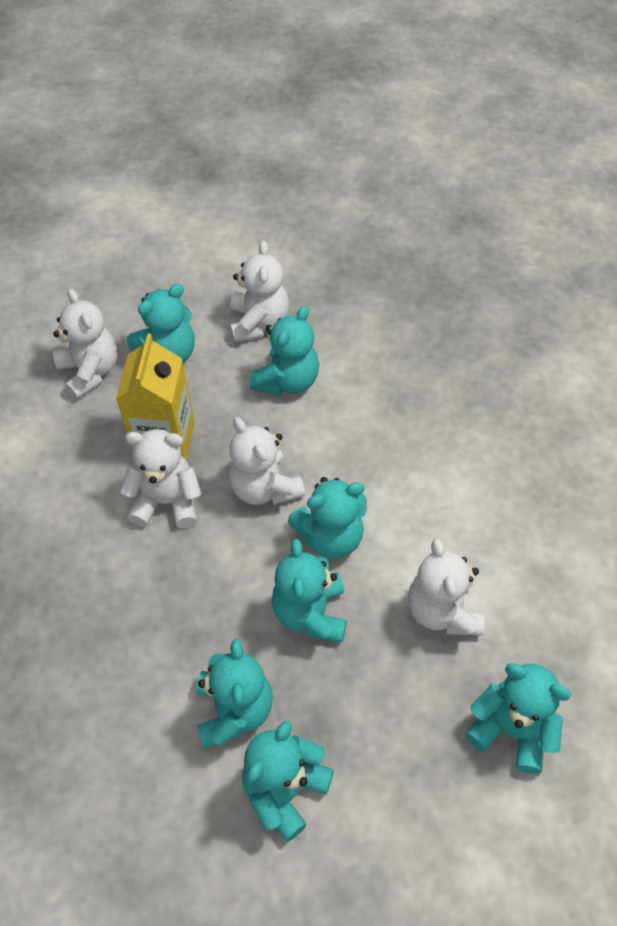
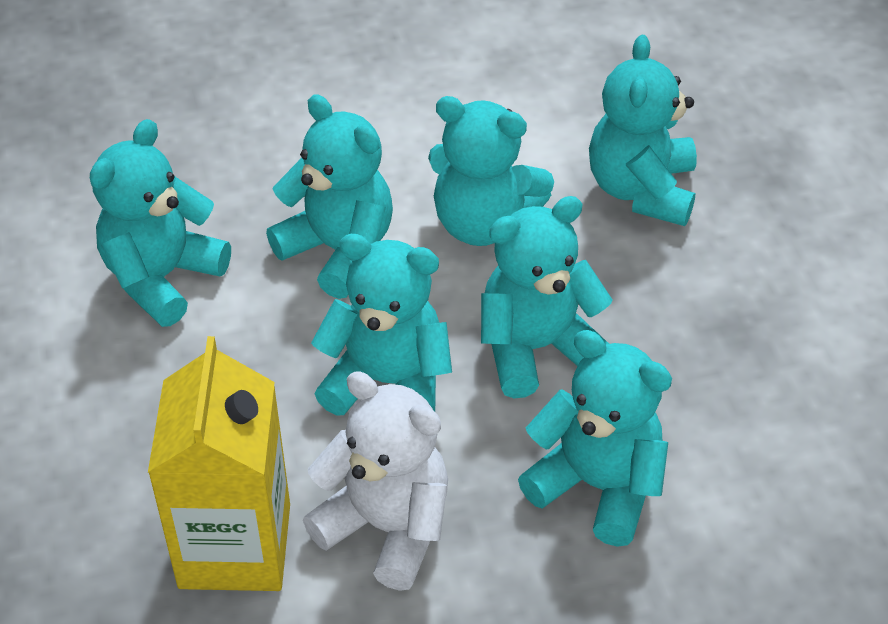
white teddy bear: 5 -> 1

